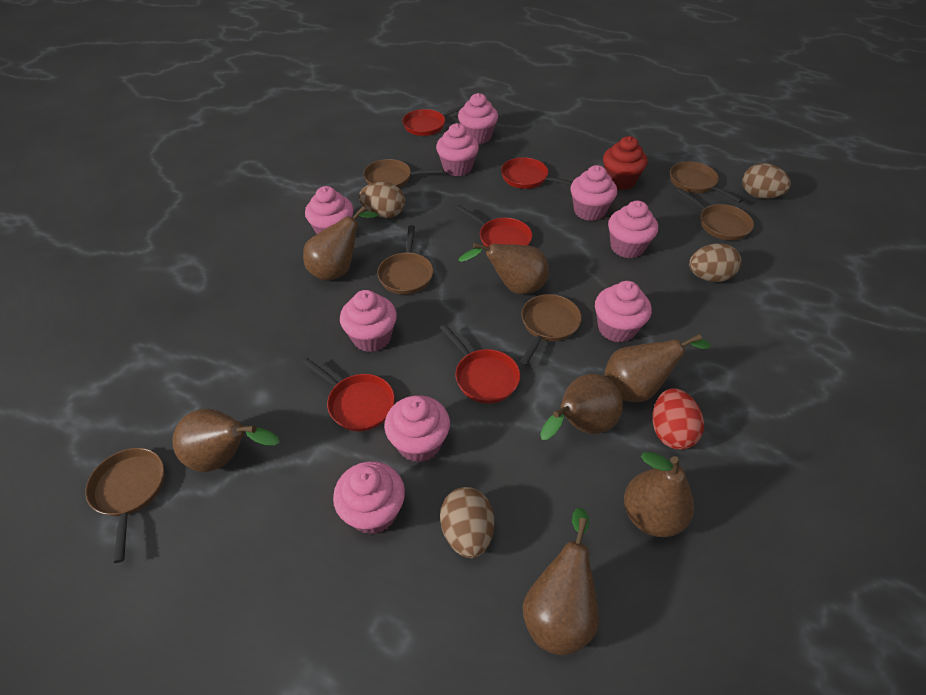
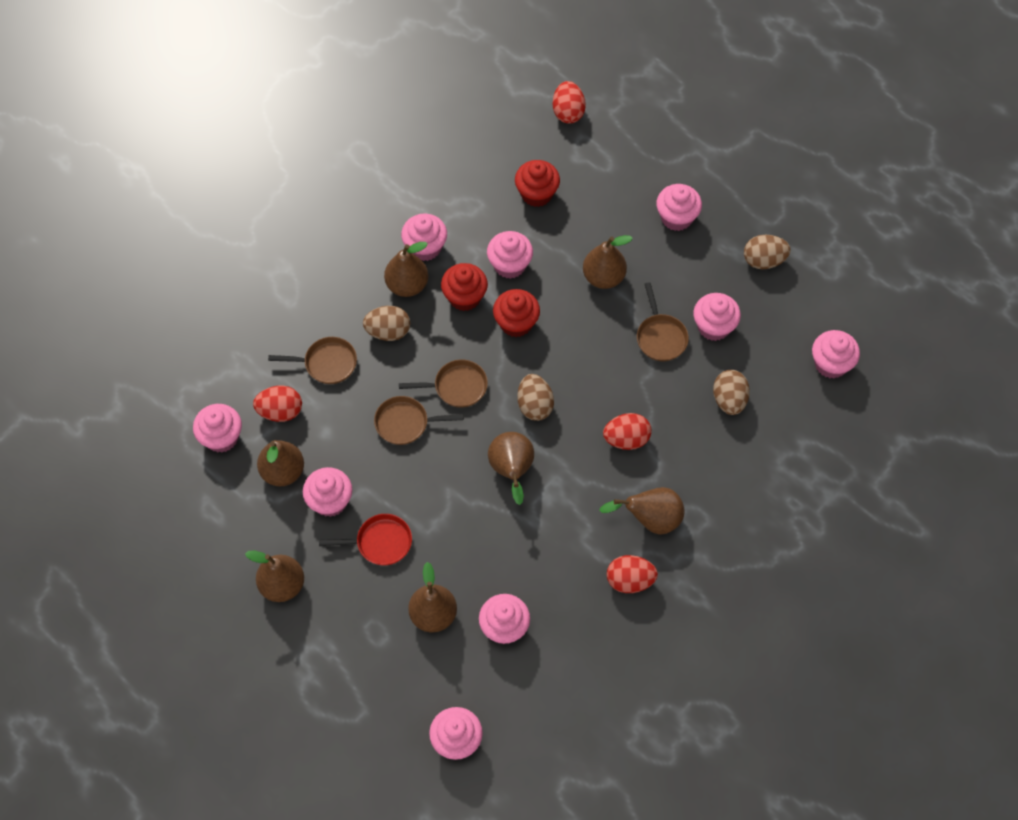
brown pan: 6 -> 4
red cupcake: 1 -> 3
red egg: 1 -> 4
red pan: 5 -> 1

